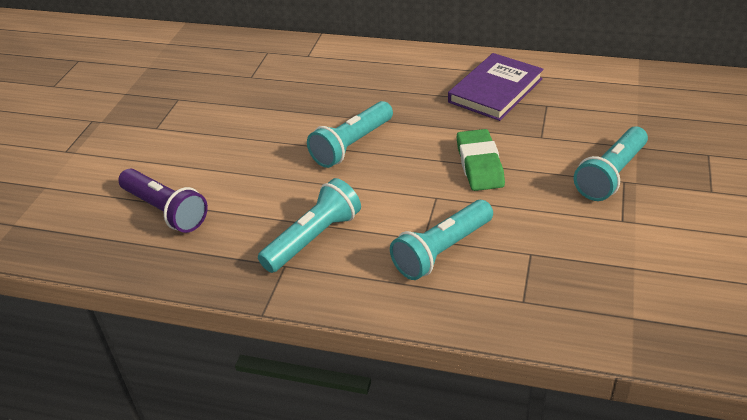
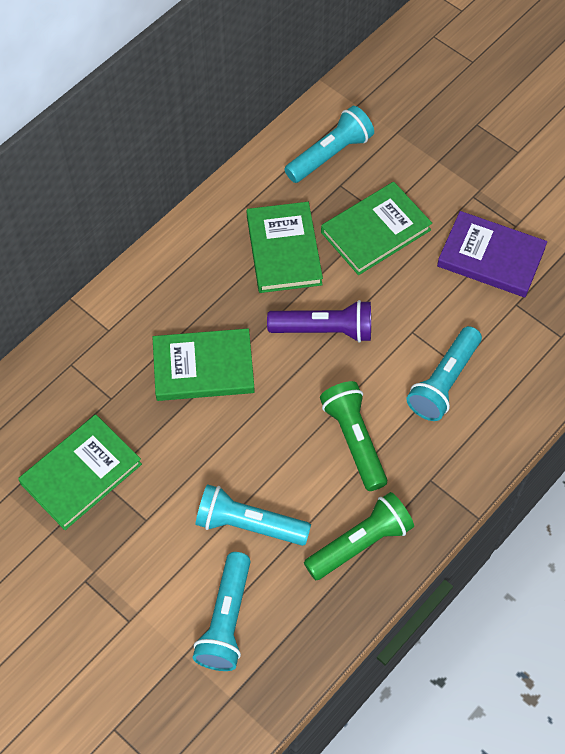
green book: 0 -> 4
green eraser: 1 -> 0
green flashlight: 0 -> 2

